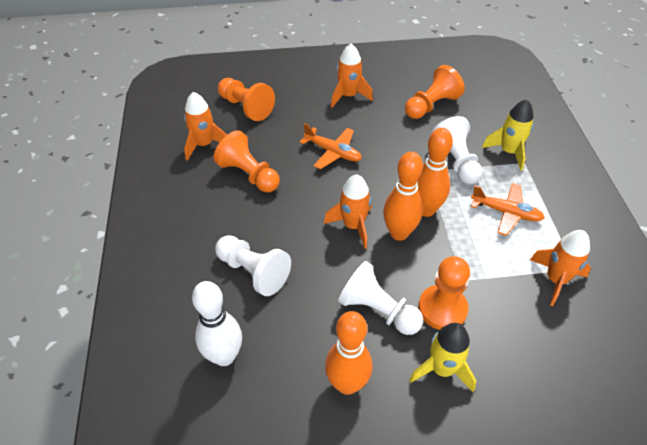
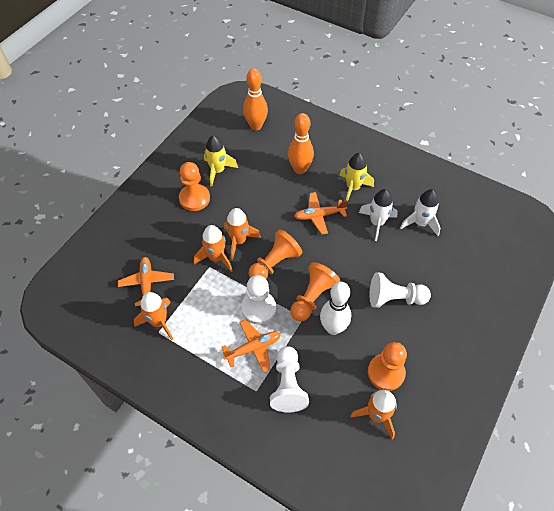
orange bowling pin: 3 -> 2
orange plane: 2 -> 3
white rocket: 0 -> 2

